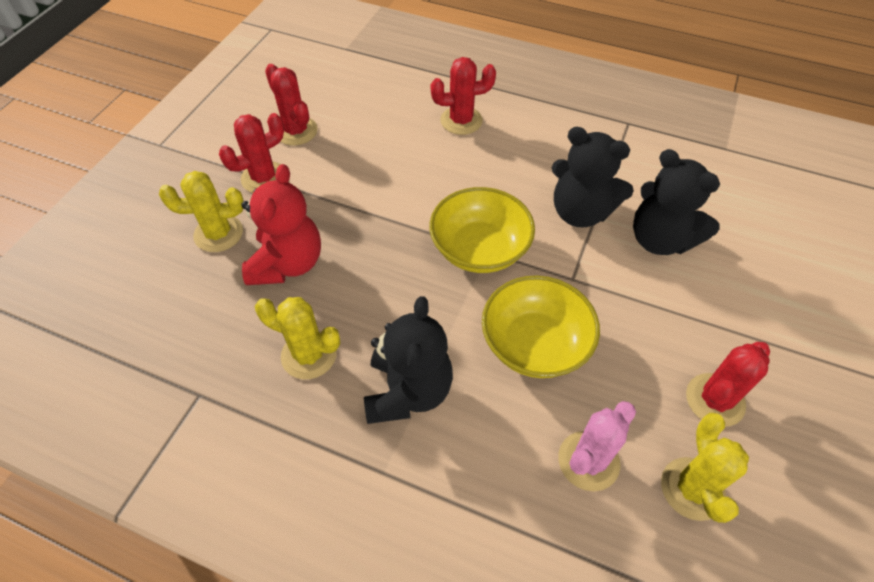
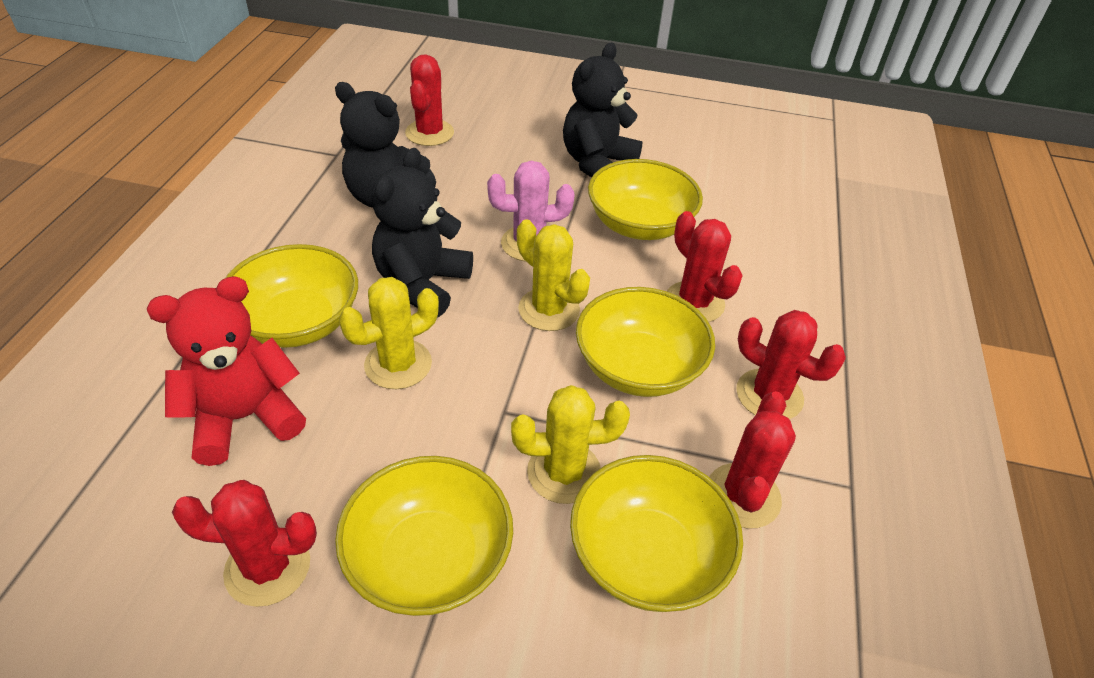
red cactus: 4 -> 5
yellow bowl: 2 -> 5

